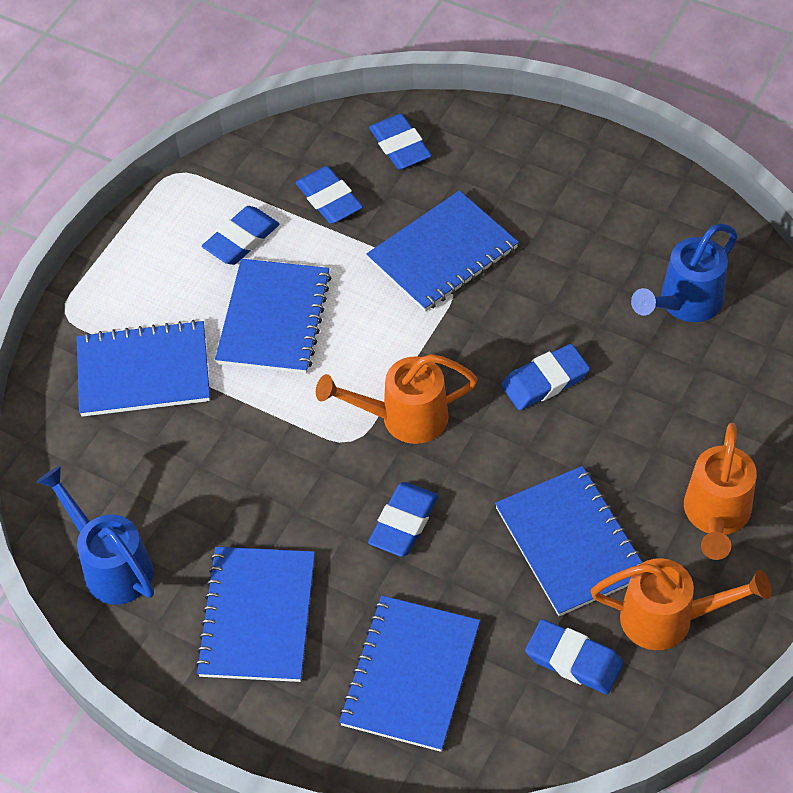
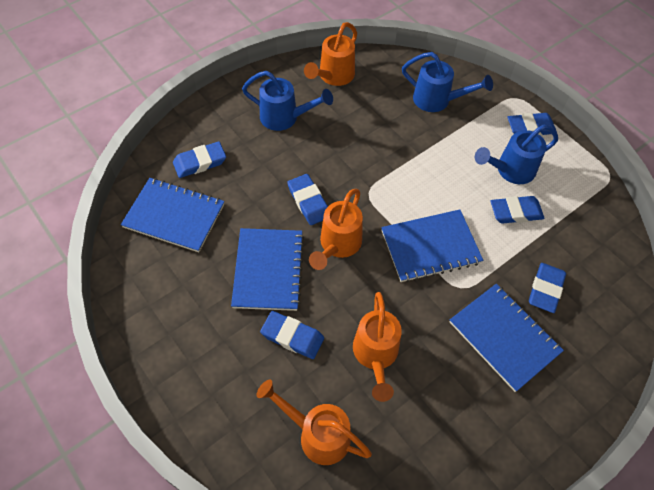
blue notebook: 6 -> 4
blue watering can: 2 -> 3
orange watering can: 3 -> 4

